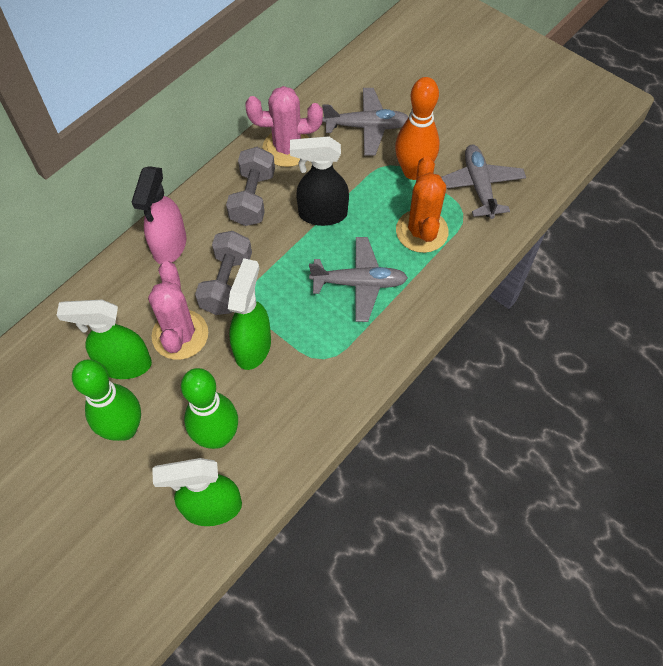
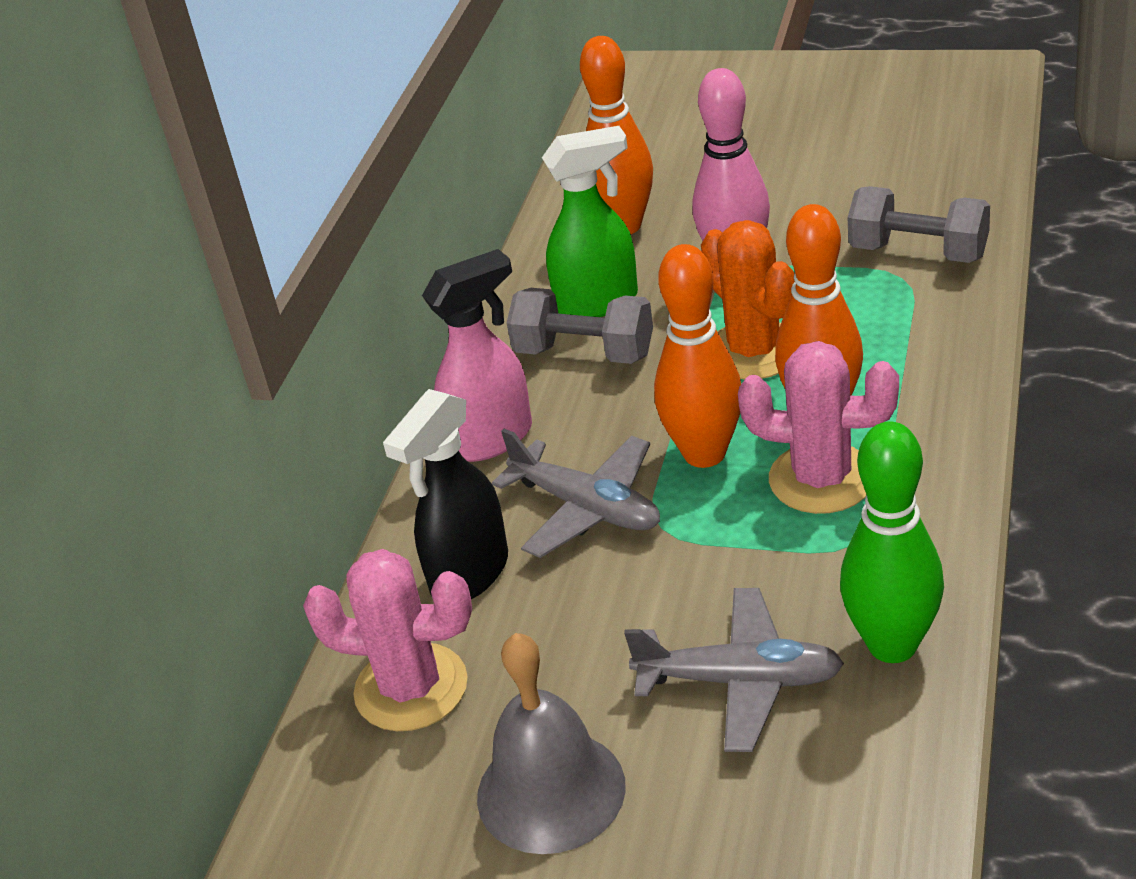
green bowling pin: 2 -> 1
green spray bottle: 3 -> 1
grey bell: 0 -> 1
grey plane: 3 -> 2
orange bowling pin: 1 -> 3
pink bowling pin: 0 -> 1

